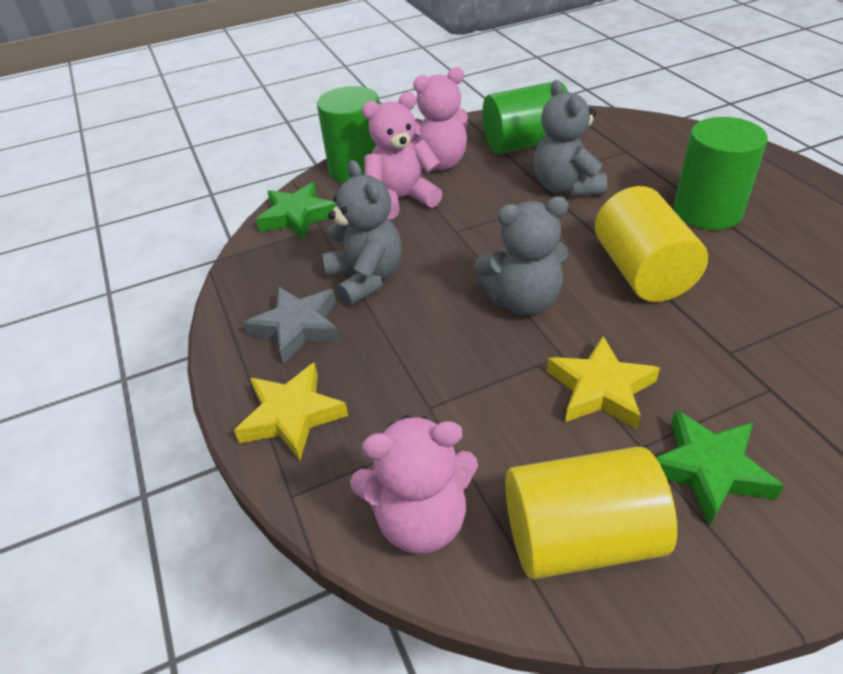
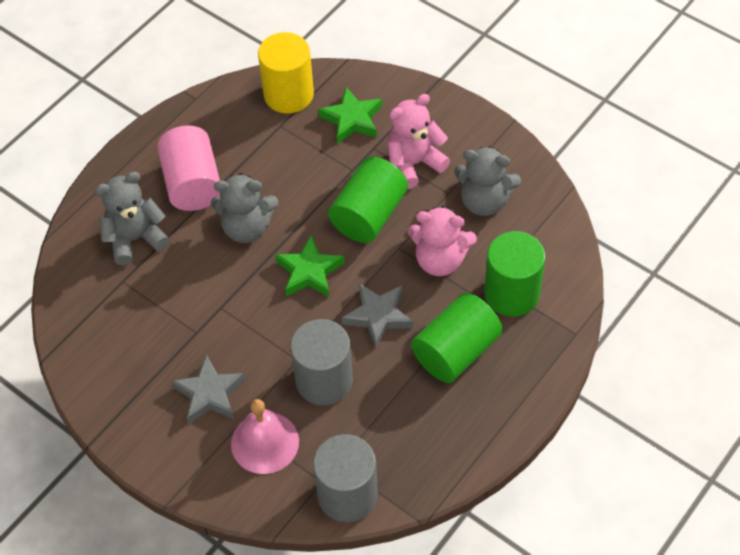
grey cylinder: 0 -> 2
grey star: 1 -> 2
pink bell: 0 -> 1
pink cylinder: 0 -> 1
pink teddy bear: 3 -> 2
yellow cylinder: 2 -> 1
yellow star: 2 -> 0

